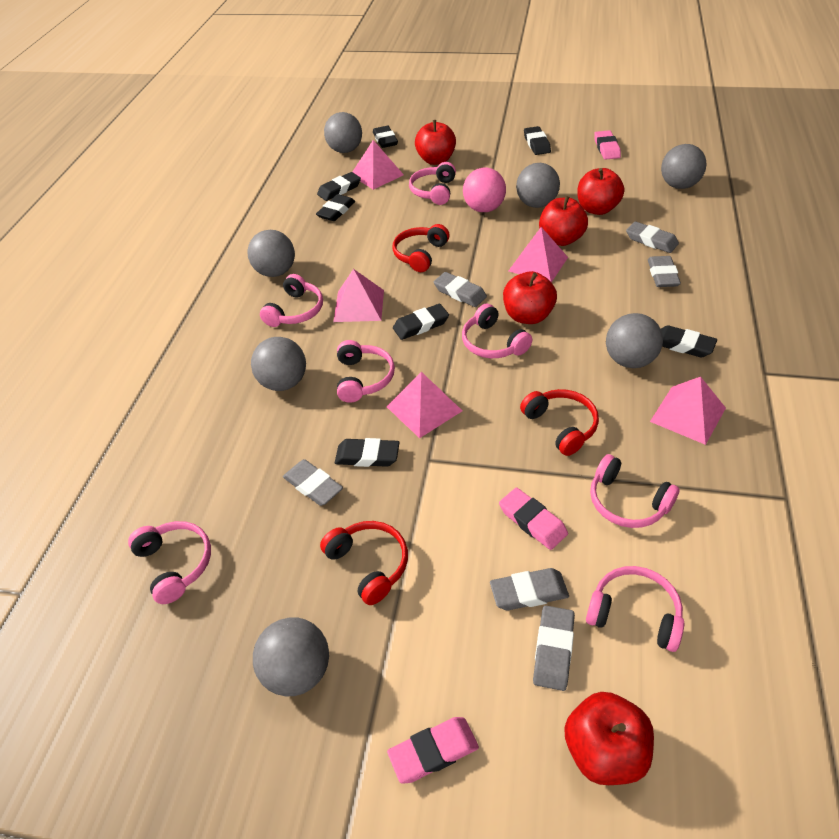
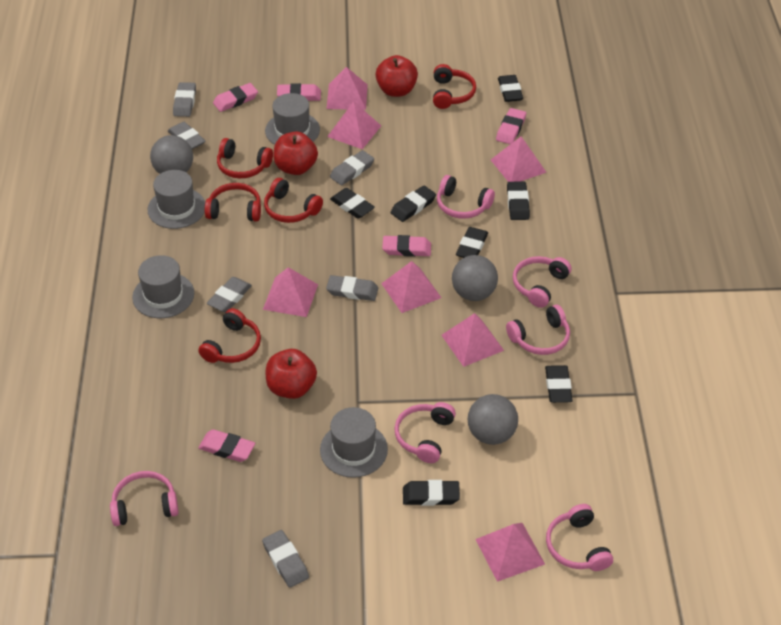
grey ball: 7 -> 3
grey hat: 0 -> 4
pink ball: 1 -> 0
pink eraser: 3 -> 5
pink headphones: 7 -> 6
pink pyramid: 5 -> 7
red apple: 5 -> 3
red headphones: 3 -> 5

